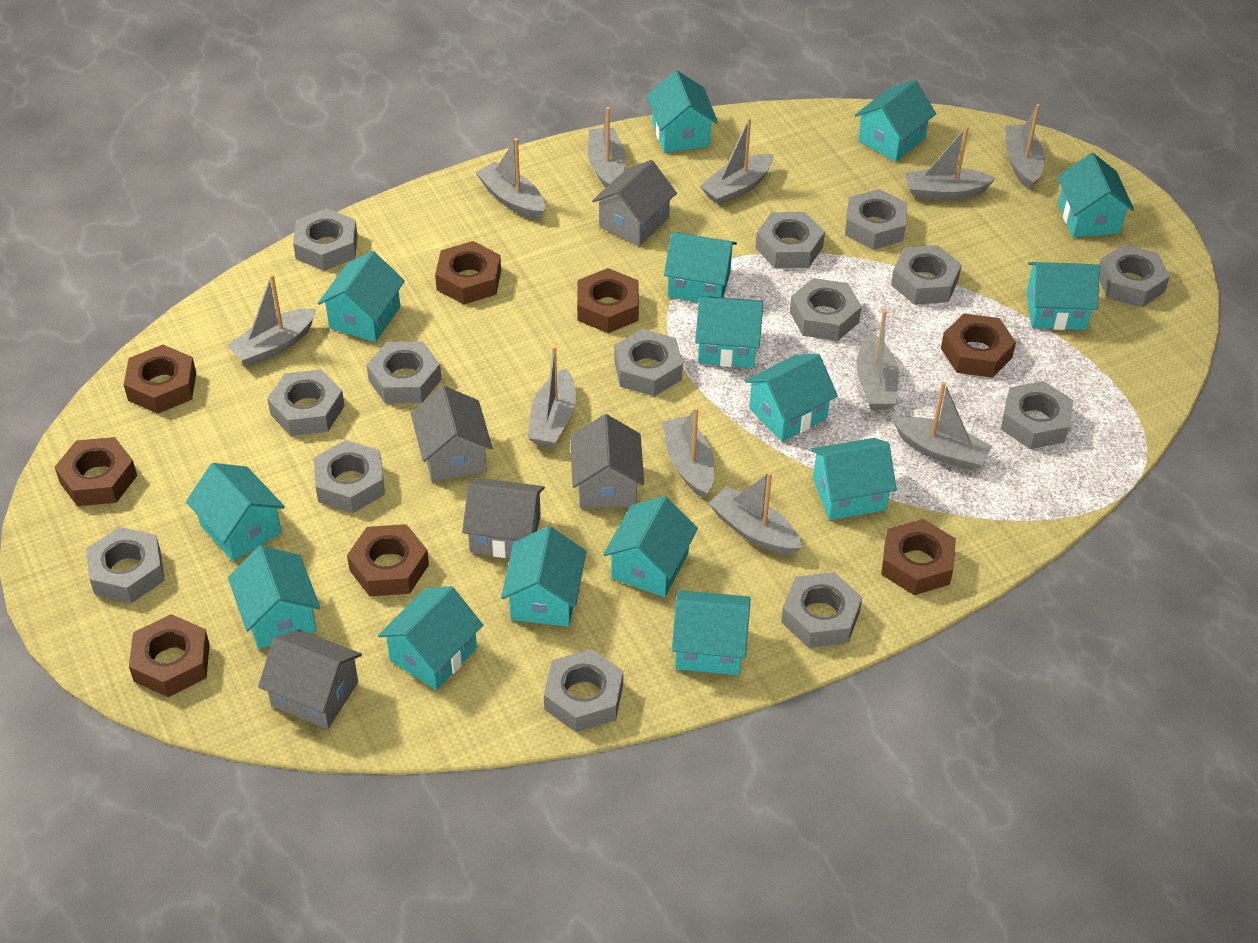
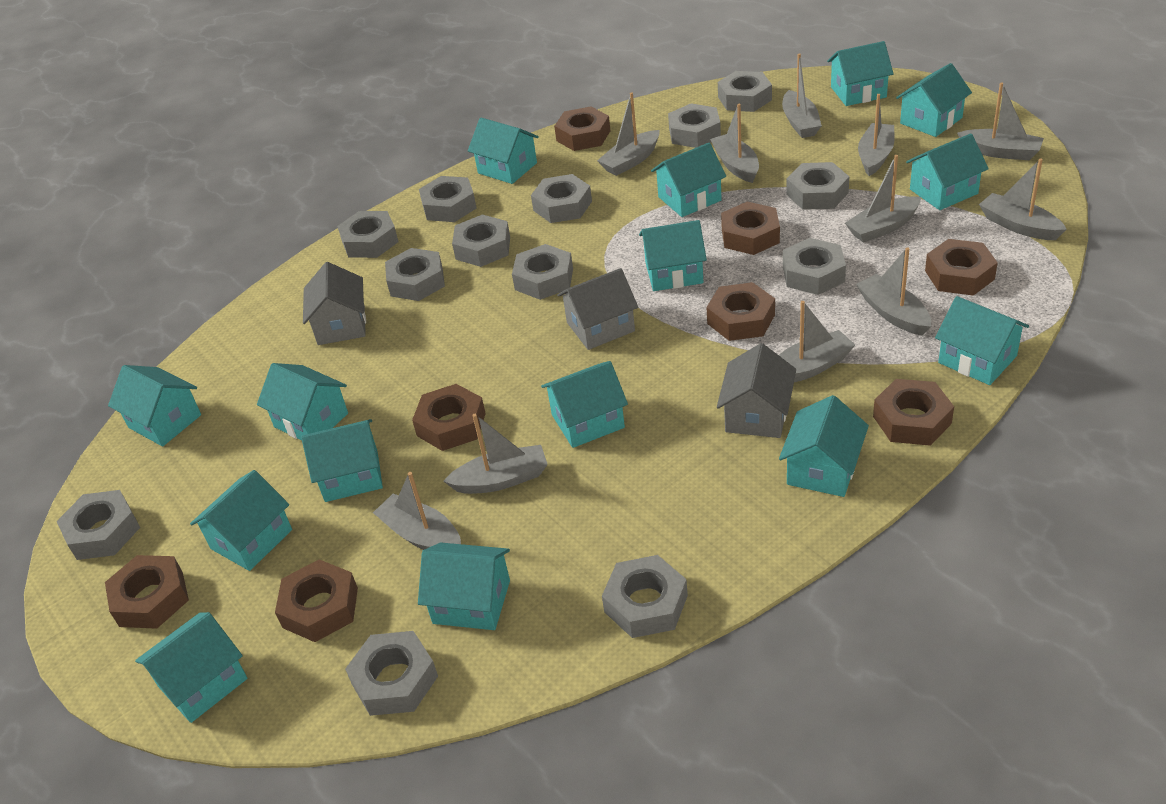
grey house: 5 -> 3
grey nut: 14 -> 13

